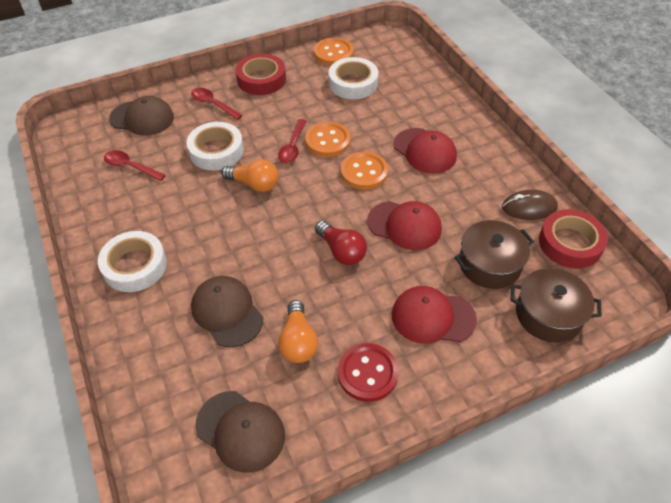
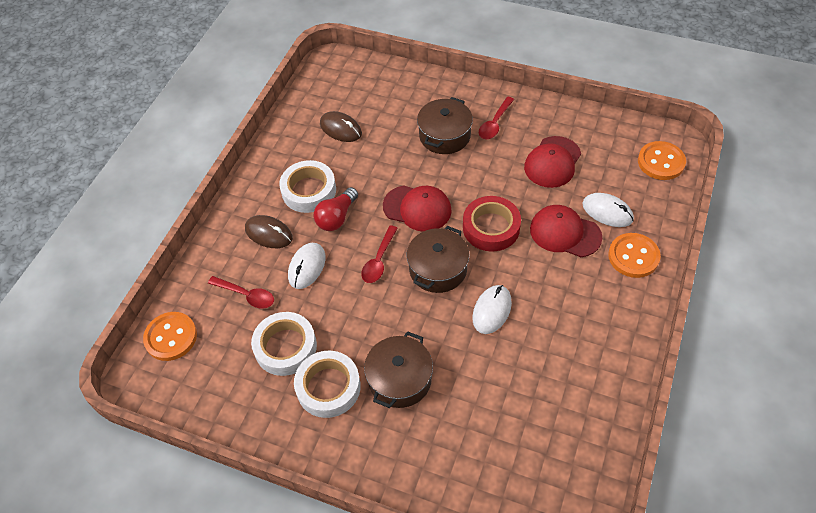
brown cap: 3 -> 0
brown mouse: 1 -> 2
brown pot: 2 -> 3
orange light bulb: 2 -> 0
red button: 1 -> 0
red tape: 2 -> 1
white mouse: 0 -> 3

